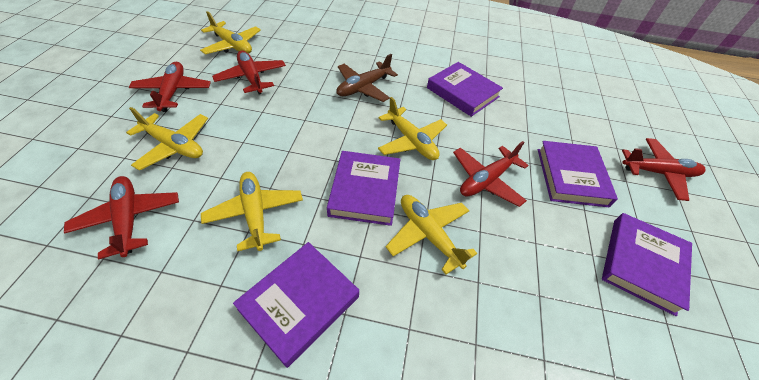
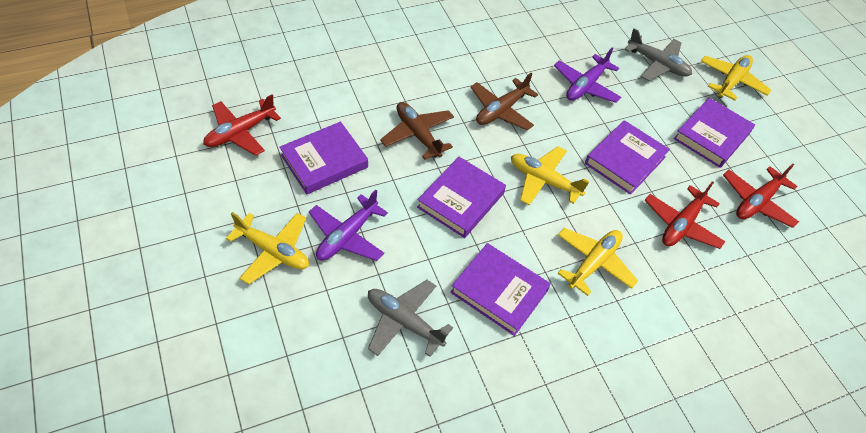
brown plane: 1 -> 2
grey plane: 0 -> 2
purple plane: 0 -> 2
red plane: 5 -> 3
yellow plane: 5 -> 4

